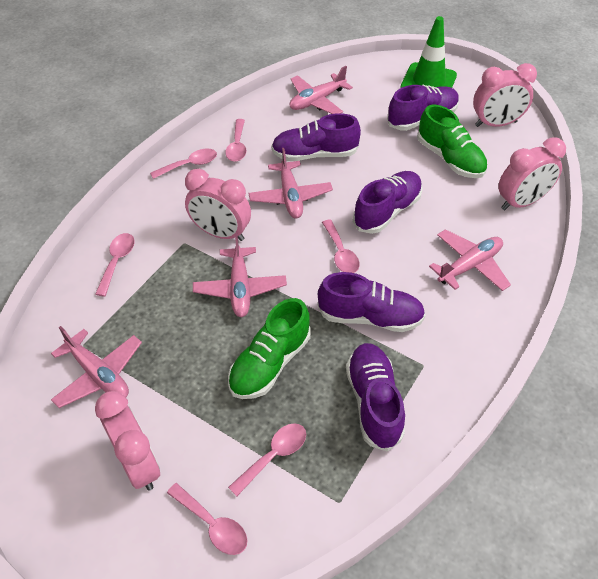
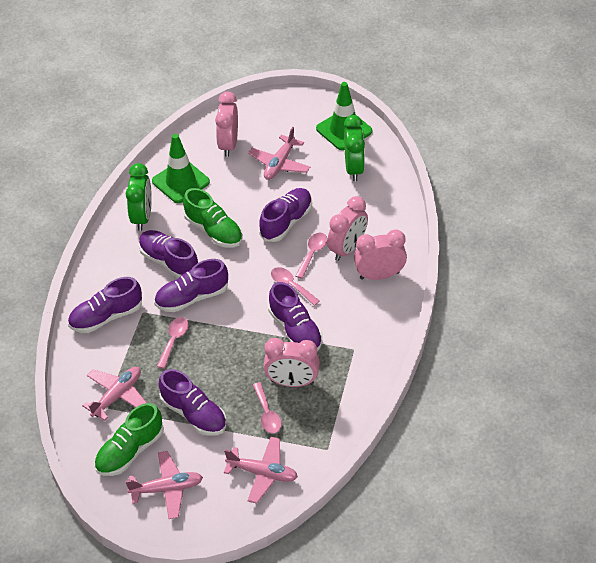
green clock: 0 -> 2
green traffic cone: 1 -> 2
pink plane: 5 -> 4
pink spoon: 6 -> 4
purple shoe: 5 -> 6

